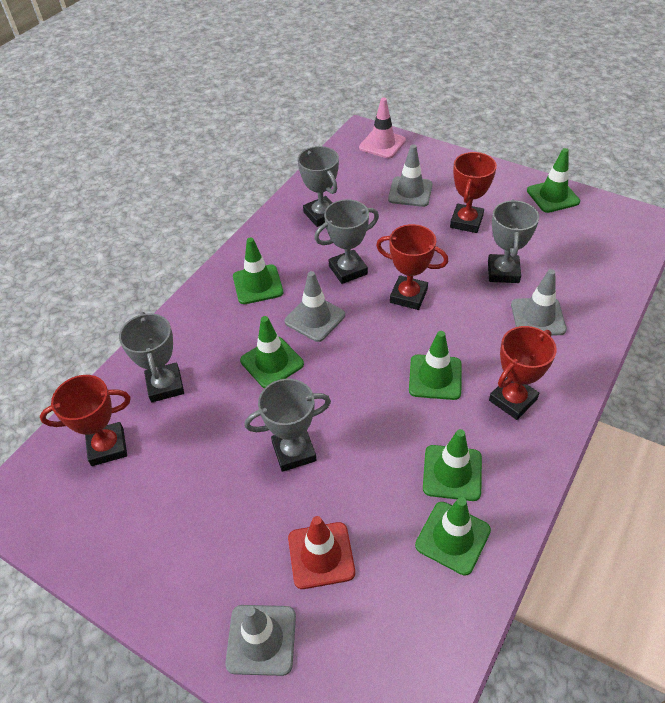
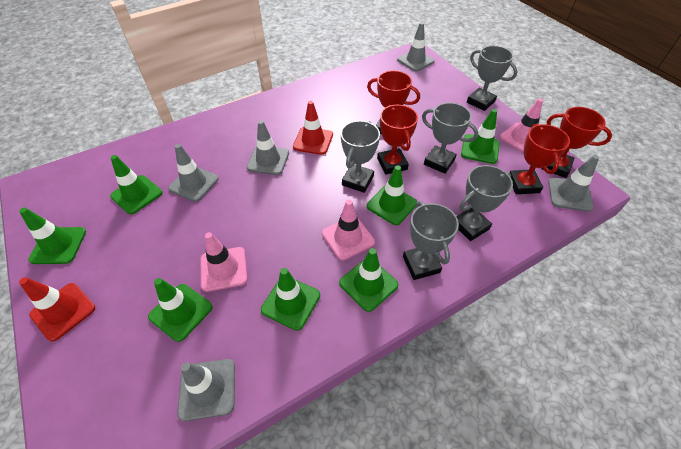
green traffic cone: 6 -> 7
grey traffic cone: 4 -> 5
pink traffic cone: 1 -> 3
red traffic cone: 1 -> 2

